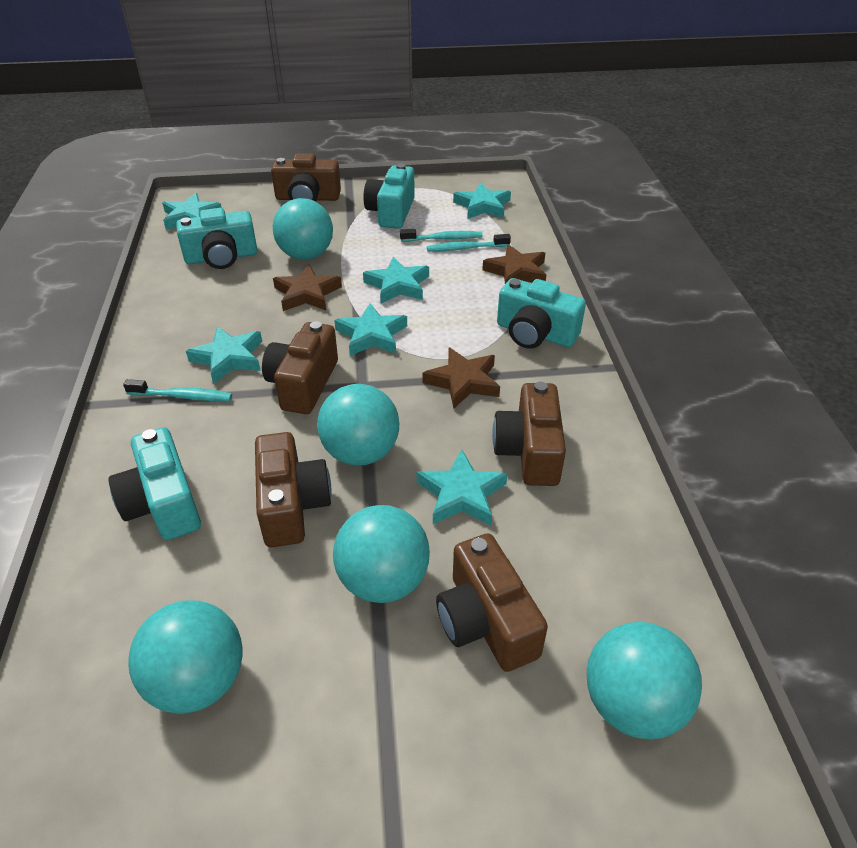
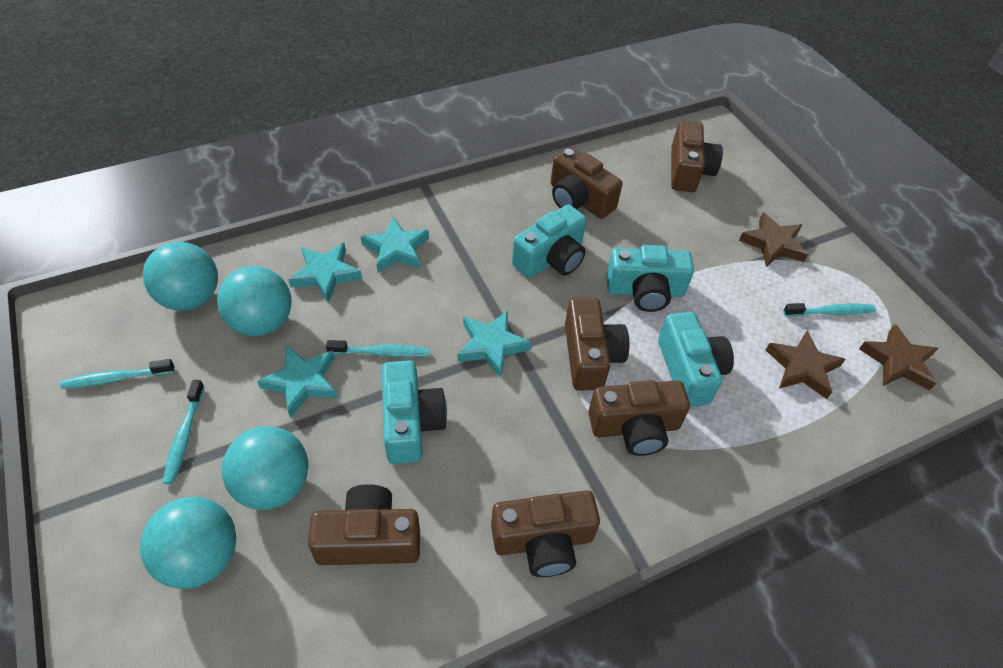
brown camera: 5 -> 6
turquoise ball: 5 -> 4
turquoise star: 6 -> 4
turquoise toothbrush: 3 -> 4

